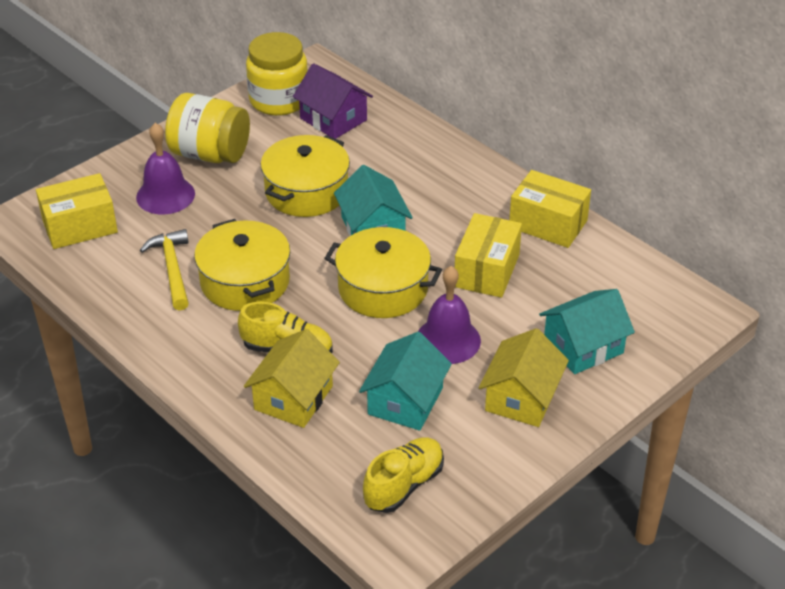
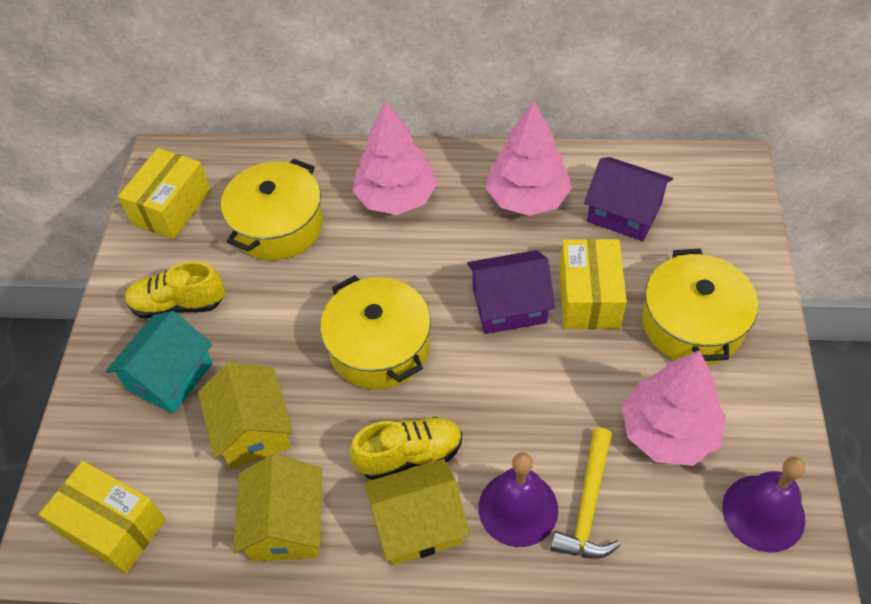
pink tree: 0 -> 3
purple house: 1 -> 2
turquoise house: 3 -> 1
yellow house: 2 -> 3
yellow jar: 2 -> 0

